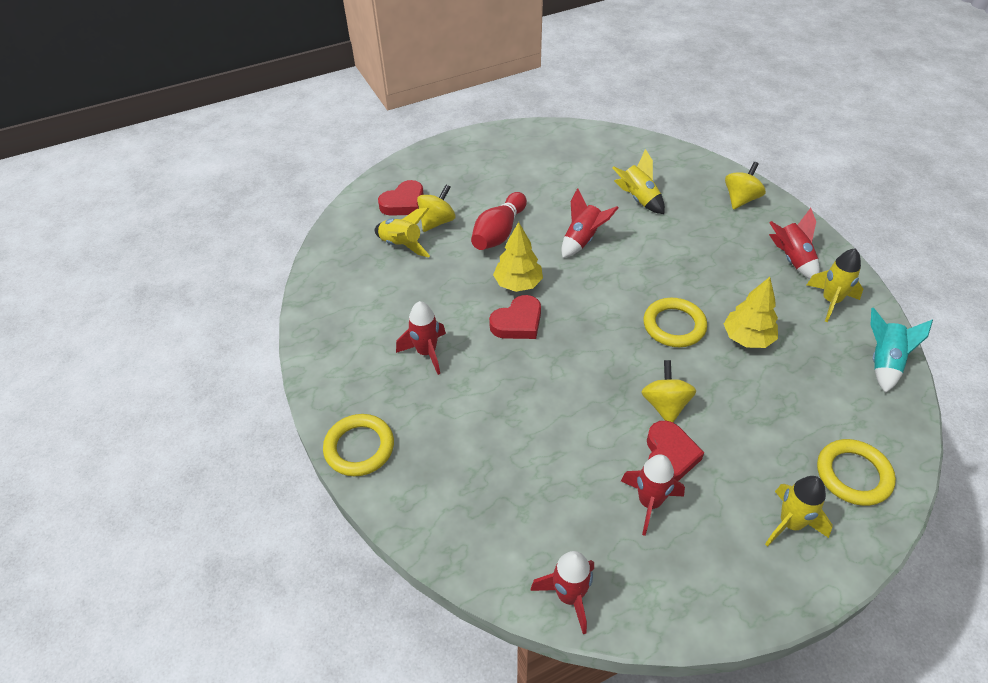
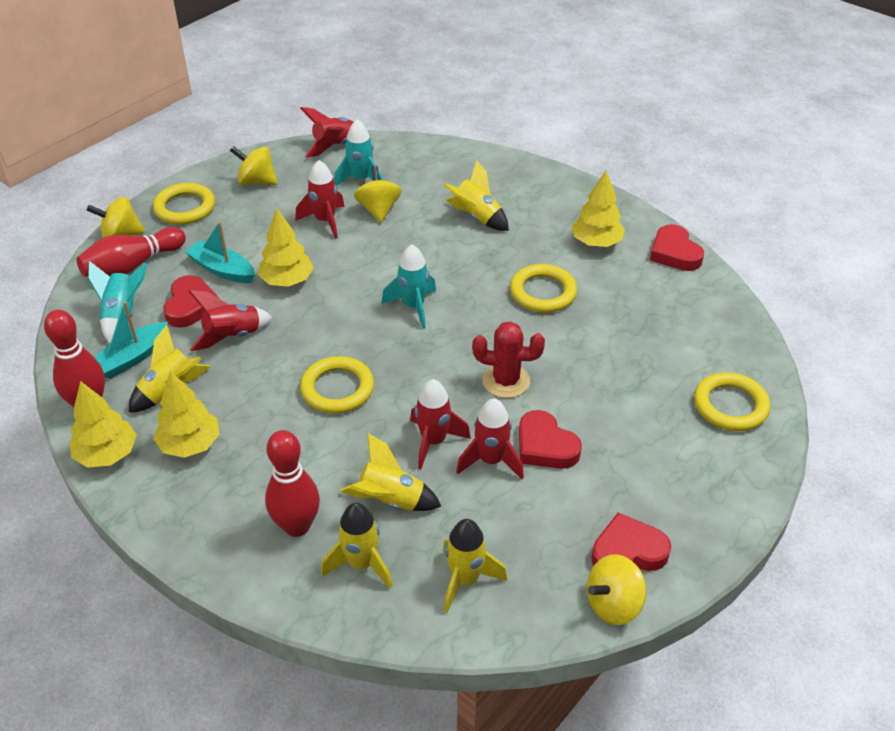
red bowling pin: 1 -> 3
red cactus: 0 -> 1
red heart: 3 -> 4
turquoise boat: 0 -> 2
turquoise rocket: 1 -> 3
yellow ring: 3 -> 4
yellow rocket: 4 -> 5
yellow spinning top: 3 -> 4
yellow tree: 2 -> 4

